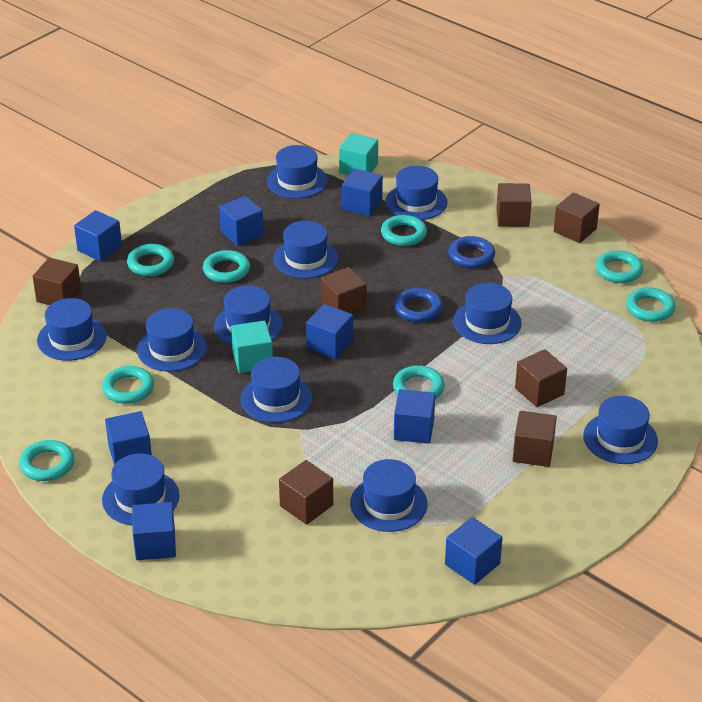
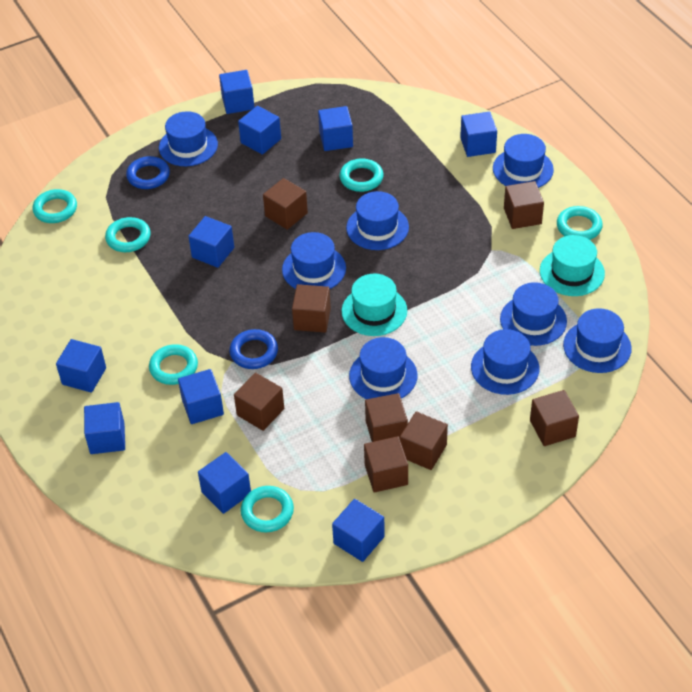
blue cube: 8 -> 10
blue hat: 11 -> 8
brown cube: 7 -> 8
turquoise cube: 2 -> 0
turquoise hat: 0 -> 2
turquoise ring: 8 -> 6

